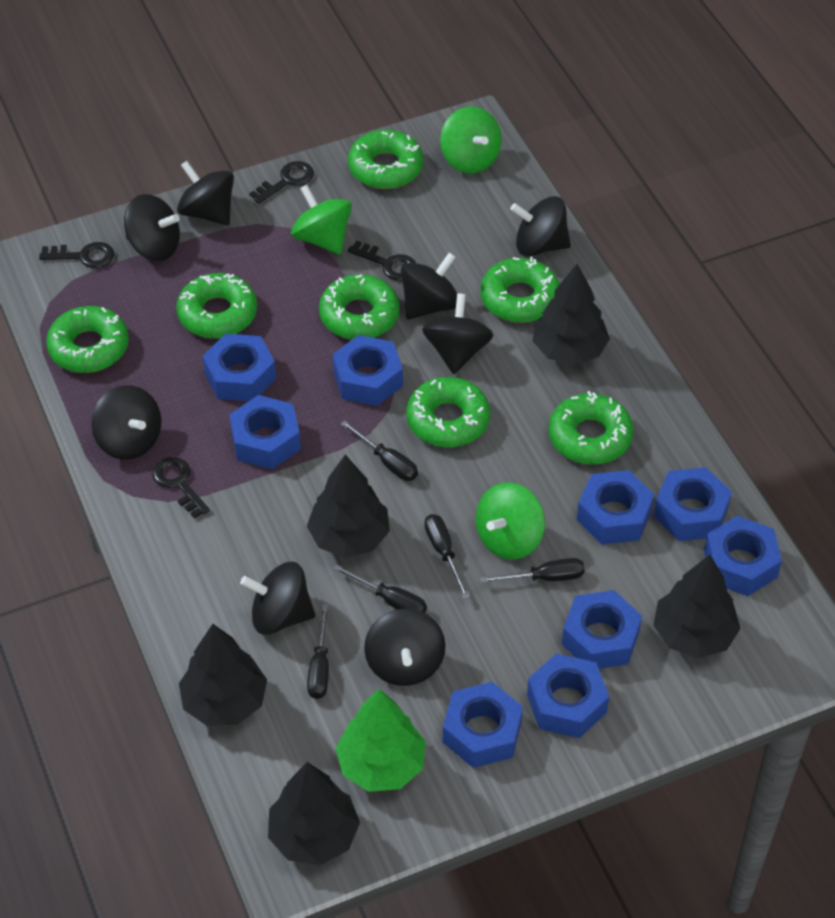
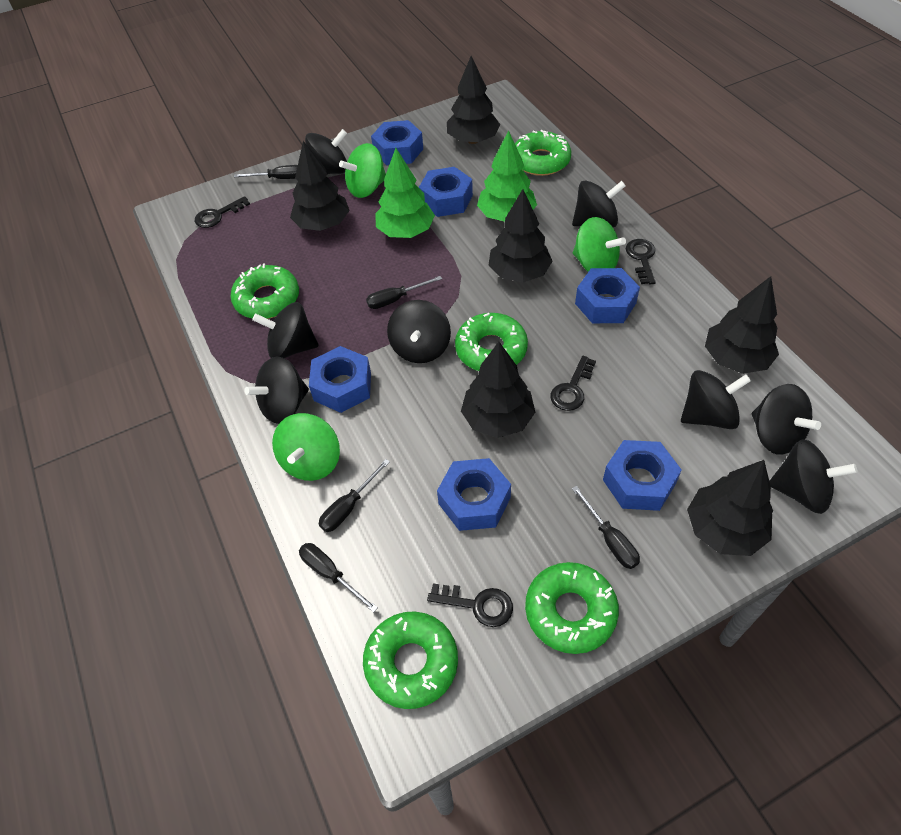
black tree: 5 -> 6
blue nut: 9 -> 6
green donut: 7 -> 5
green tree: 1 -> 2

